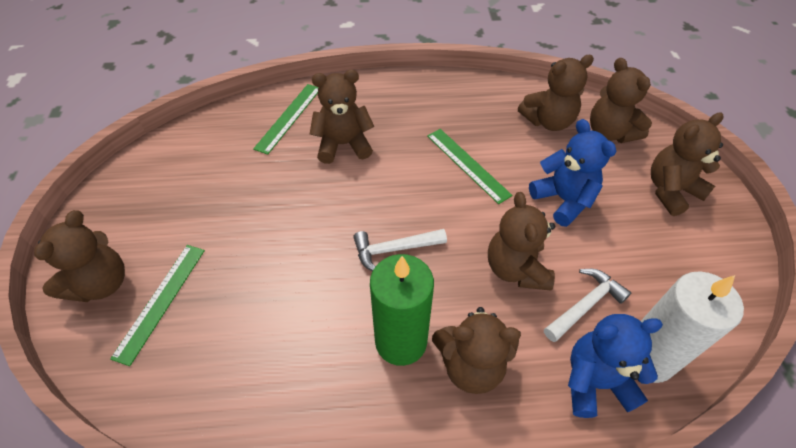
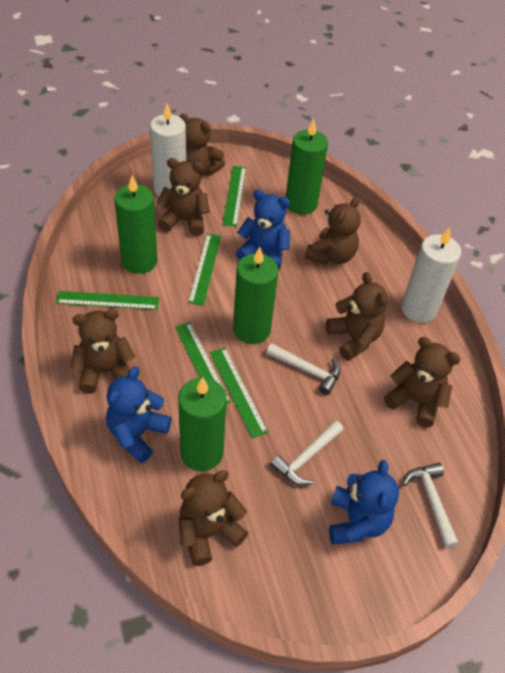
blue teddy bear: 2 -> 3
green candle: 1 -> 4
green ruler: 3 -> 5
white candle: 1 -> 2
white hammer: 2 -> 3

